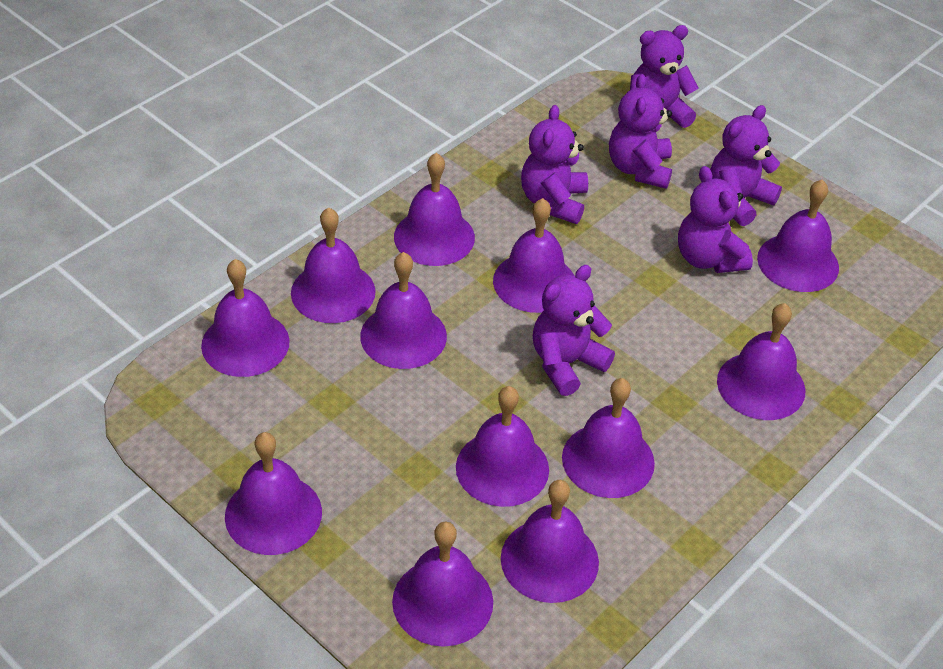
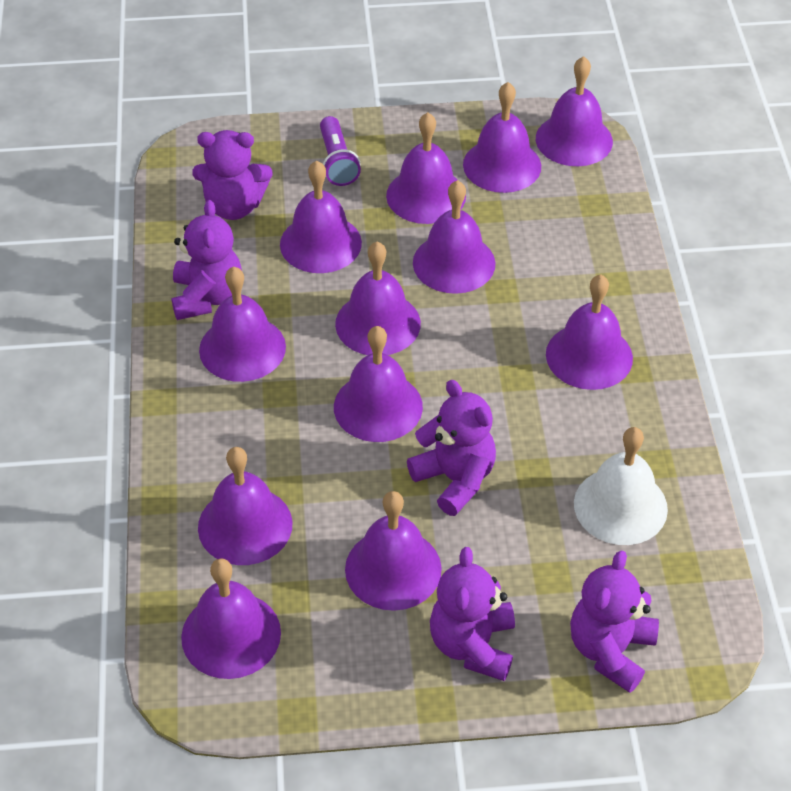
purple flashlight: 0 -> 1
purple teddy bear: 6 -> 5
white bell: 0 -> 1

